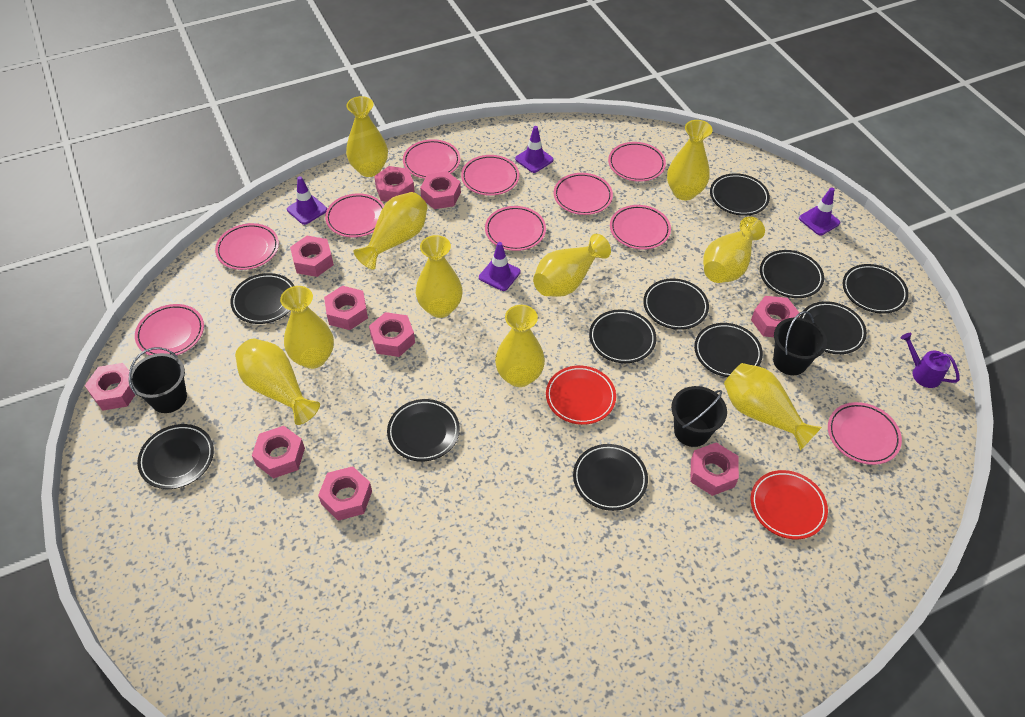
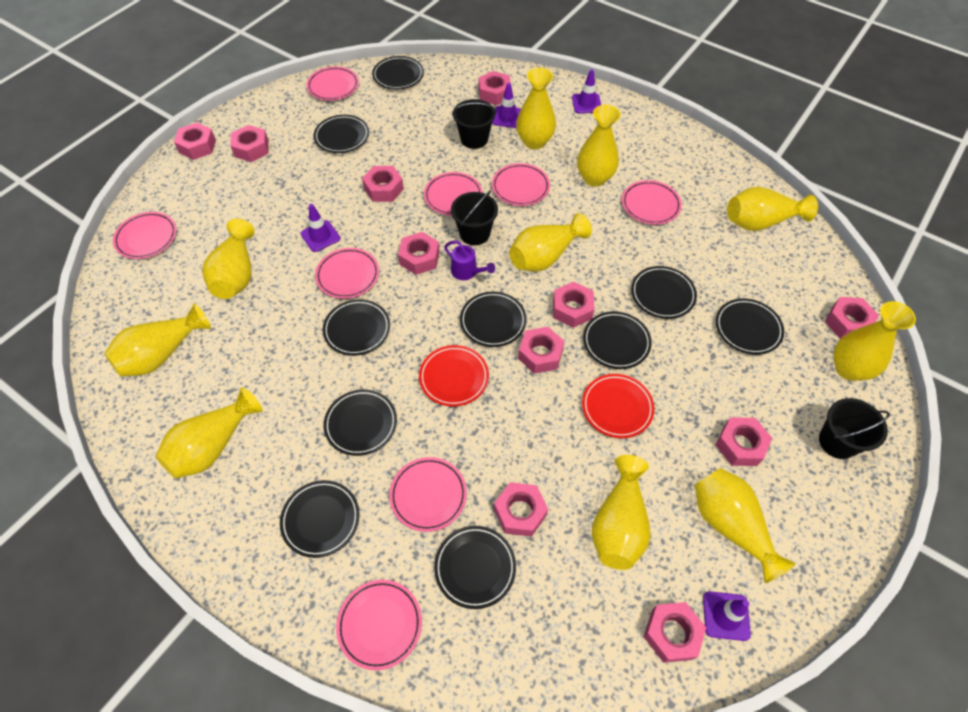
black plate: 11 -> 10
pink nut: 10 -> 11
pink plate: 10 -> 8

